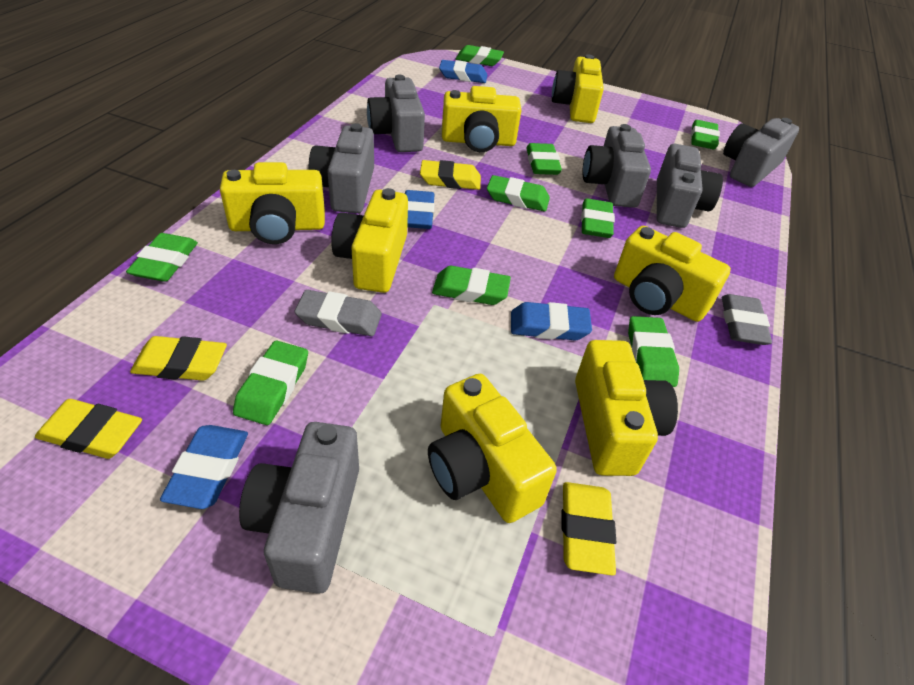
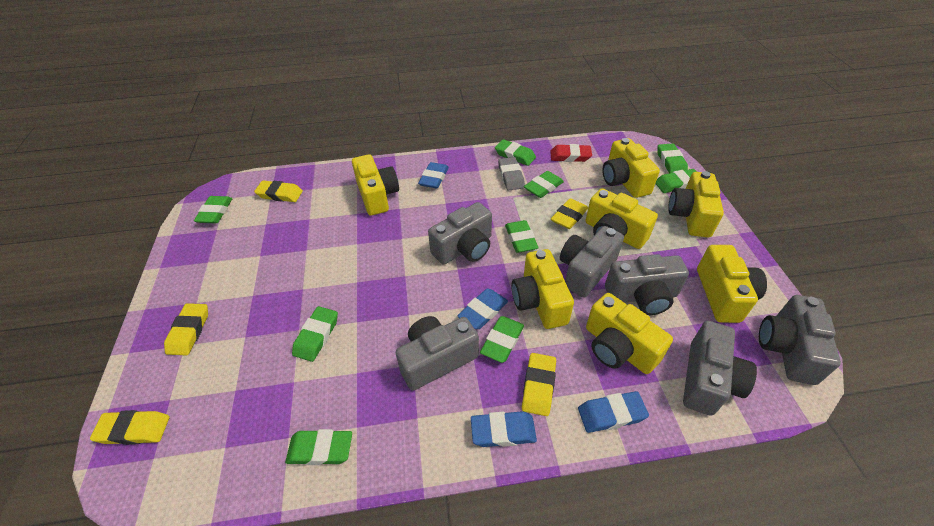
grey eraser: 2 -> 1
red eraser: 0 -> 1
yellow eraser: 4 -> 5

